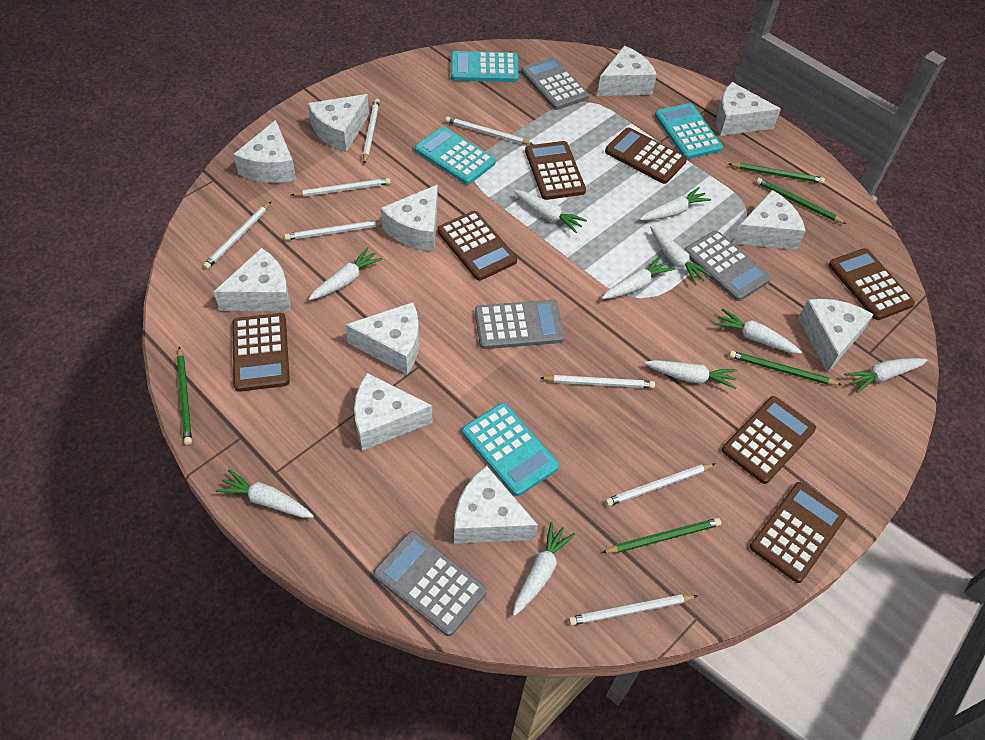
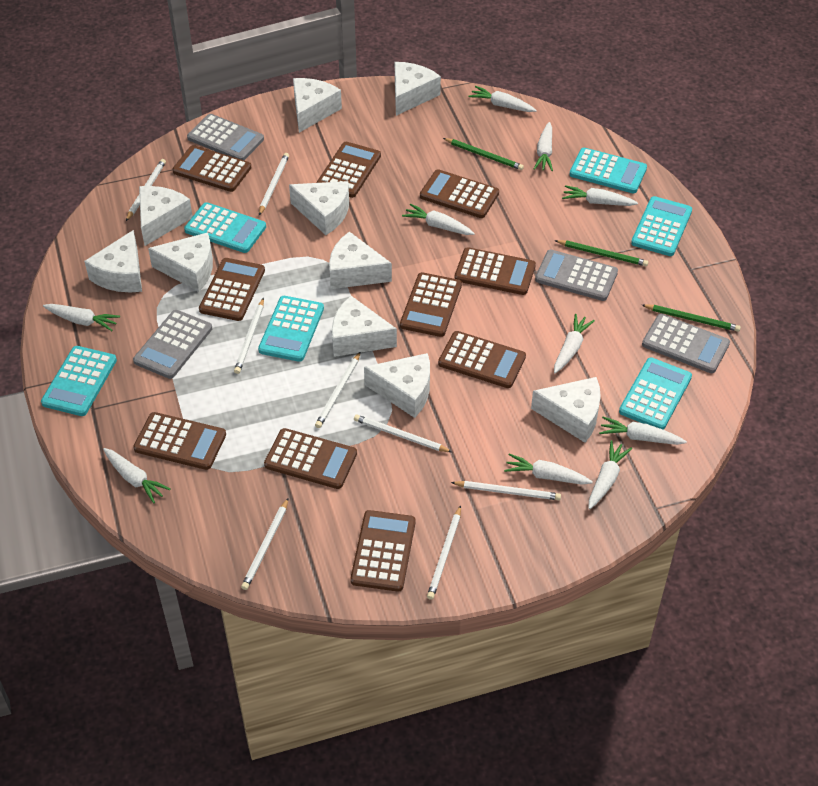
brown calculator: 7 -> 10
green pencil: 5 -> 3
turquoise calculator: 4 -> 6
white cheese: 11 -> 10

